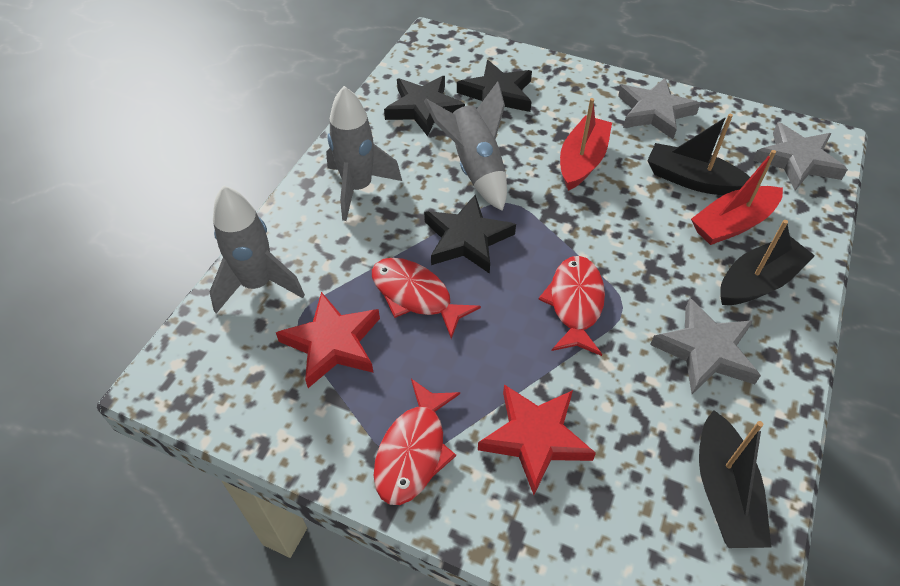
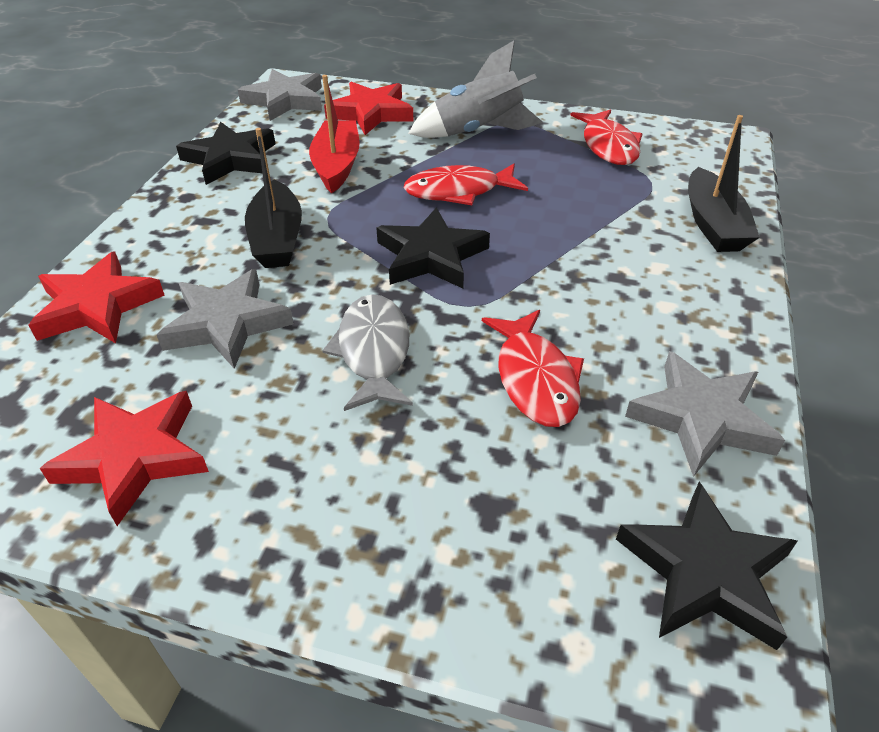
black boat: 3 -> 2
grey fish: 0 -> 1
grey rocket: 3 -> 1
red boat: 2 -> 1
red star: 2 -> 3

